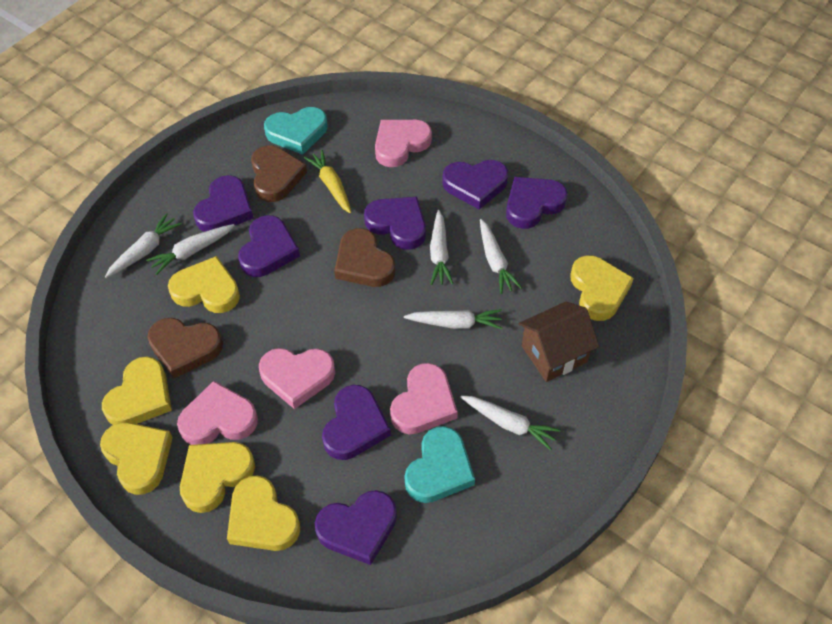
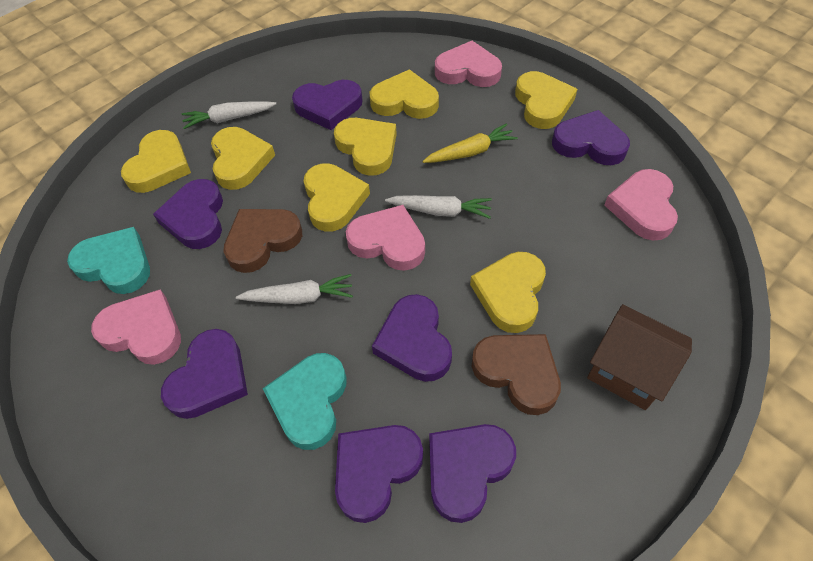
brown heart: 3 -> 2
white carrot: 6 -> 3
yellow heart: 6 -> 7

